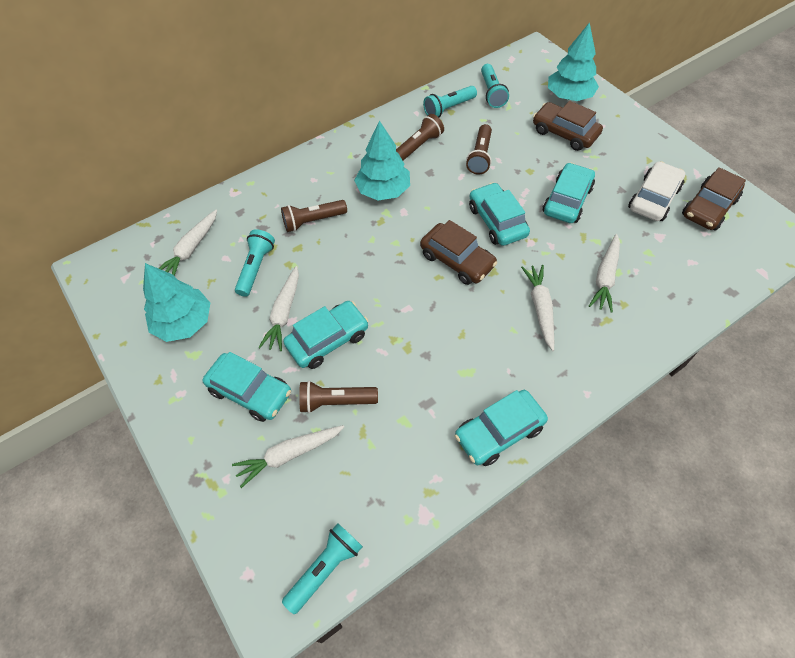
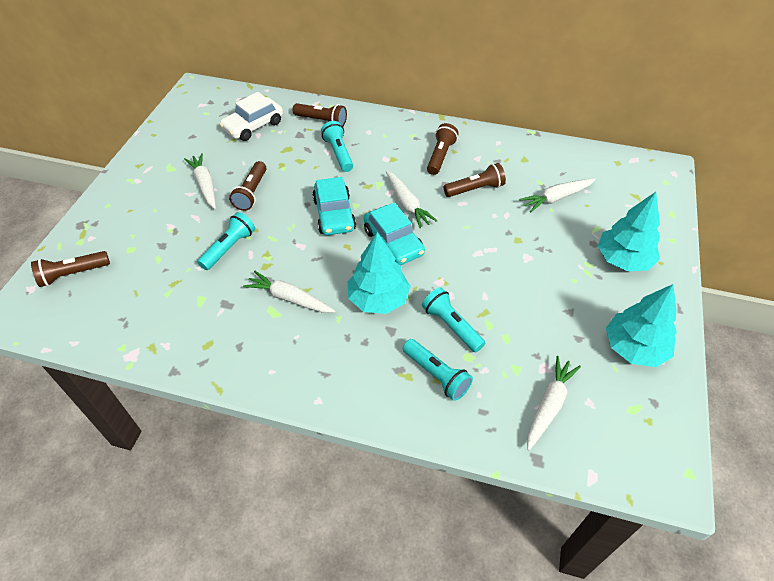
brown car: 3 -> 0
brown flashlight: 4 -> 5
turquoise car: 5 -> 2

